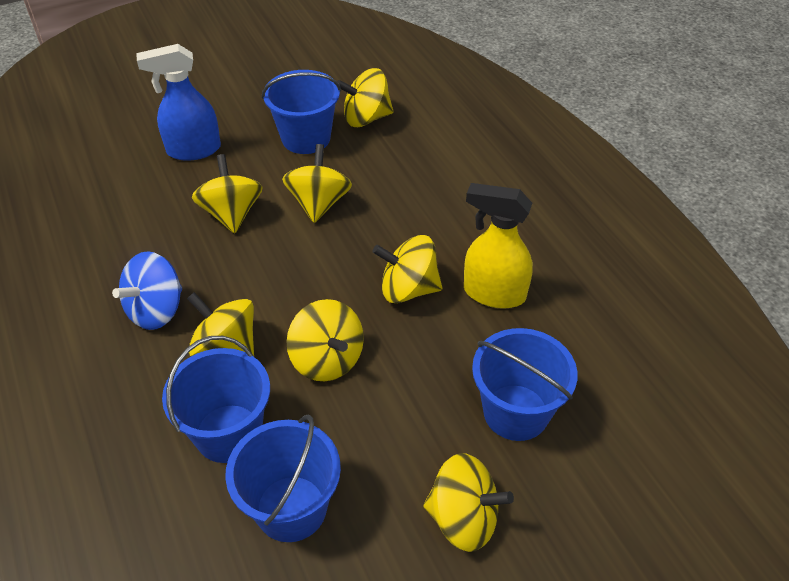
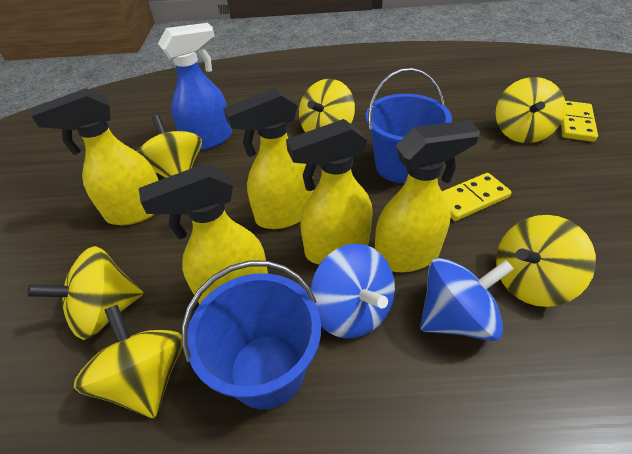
blue bucket: 4 -> 2
blue spinning top: 1 -> 2
yellow domino: 0 -> 2
yellow spinning top: 7 -> 6
yellow spray bottle: 1 -> 5

